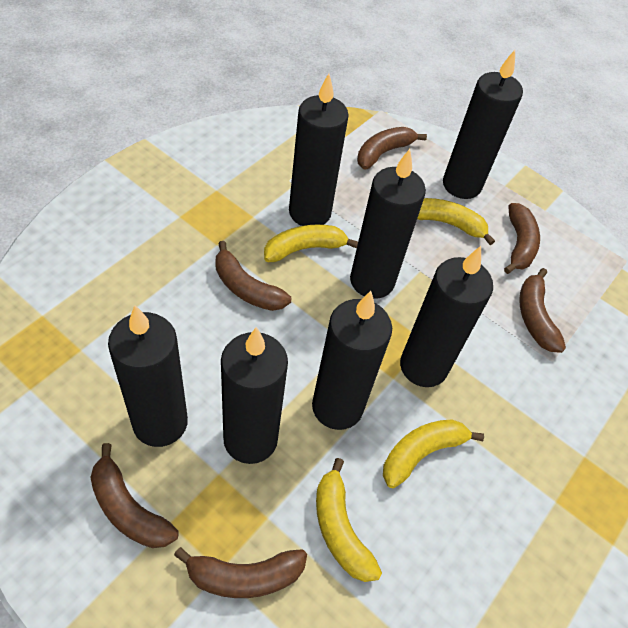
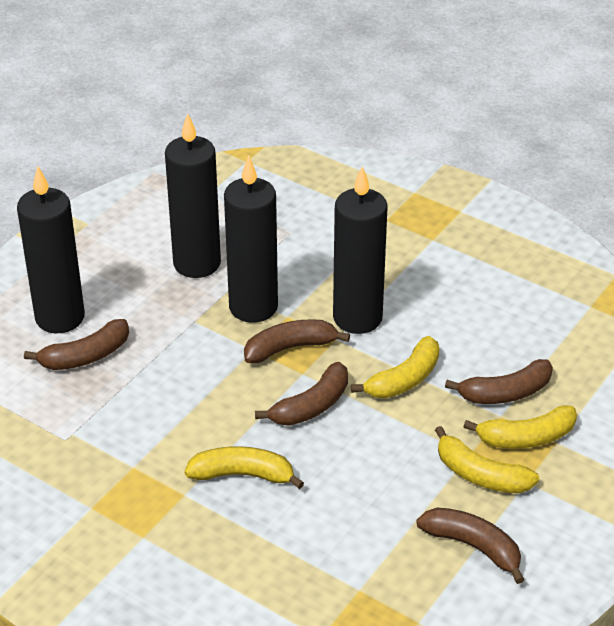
black candle: 7 -> 4
brown banana: 6 -> 5

